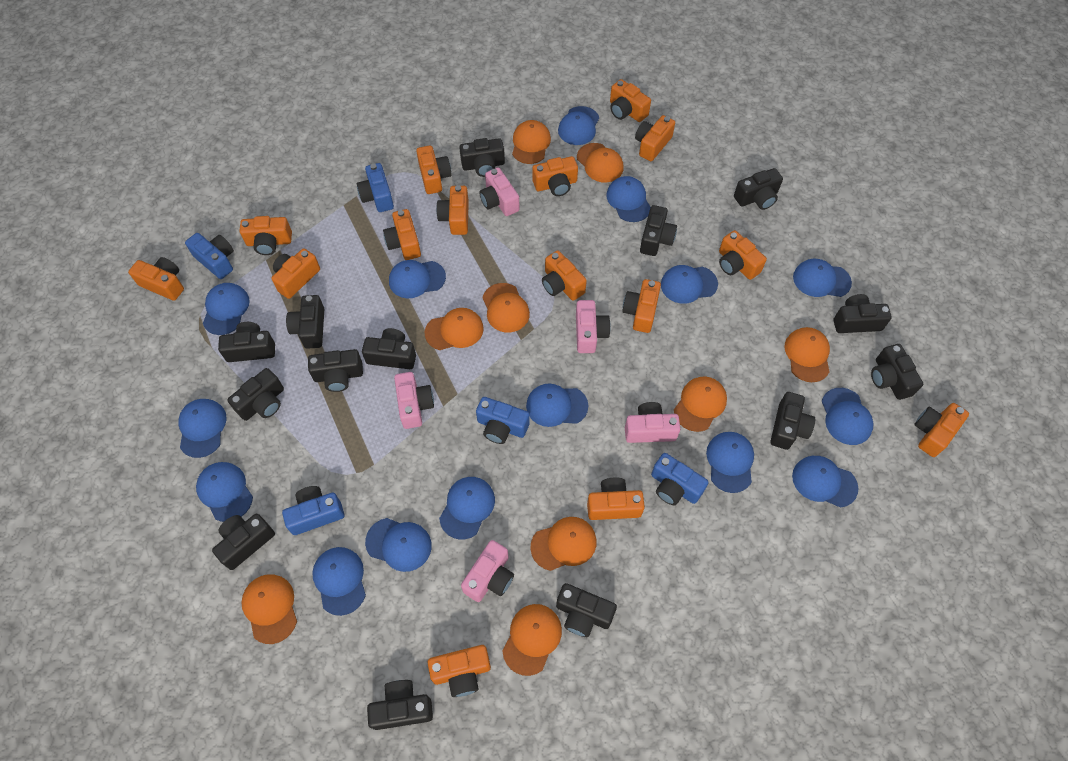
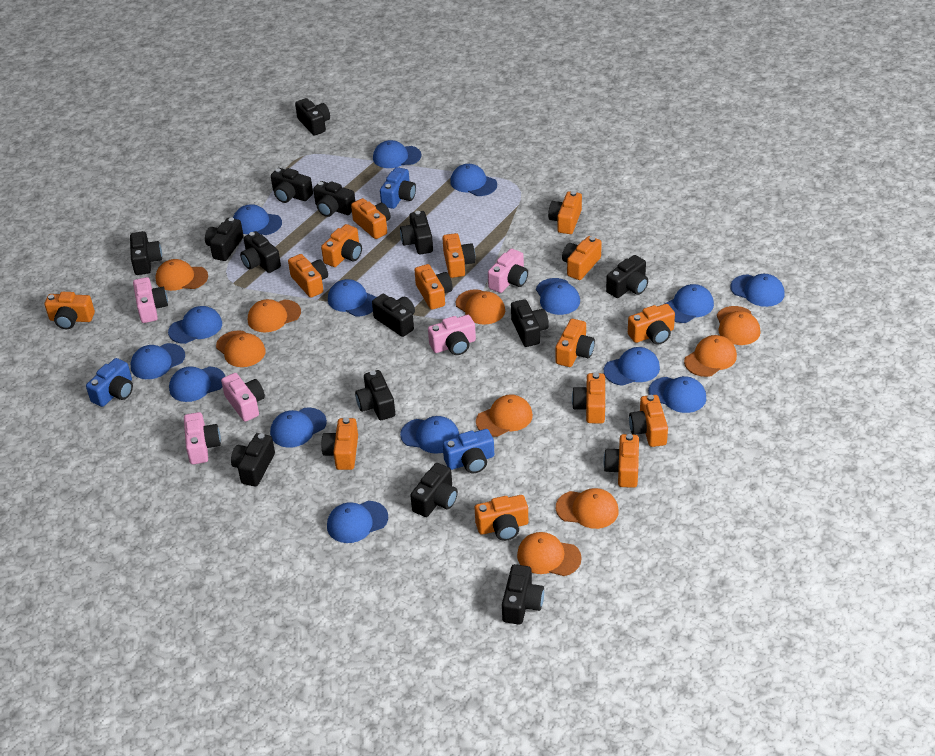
blue camera: 5 -> 3

